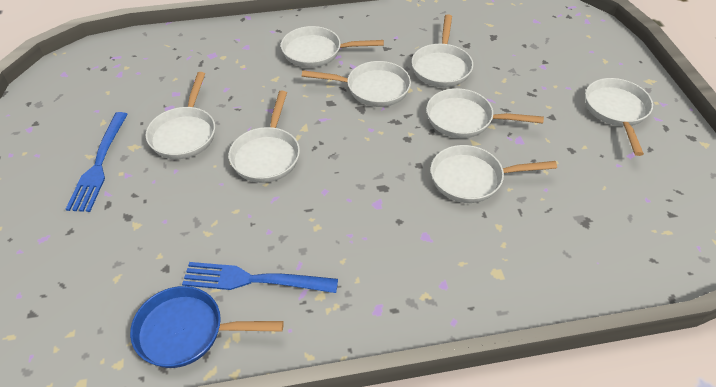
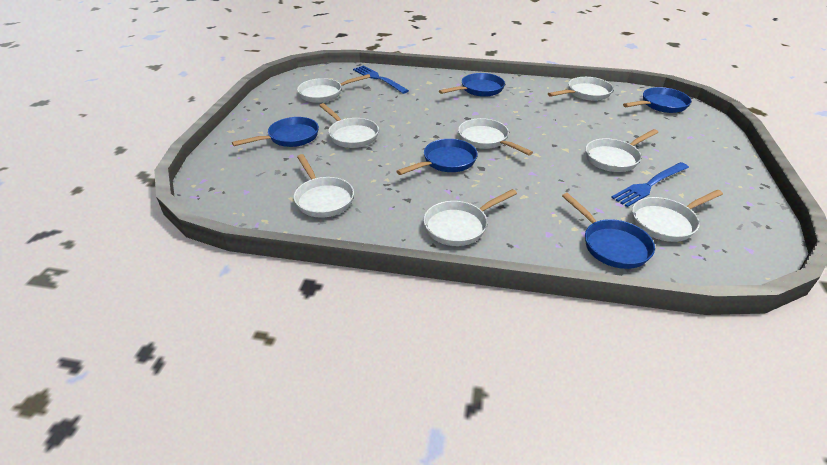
blue pan: 1 -> 5

